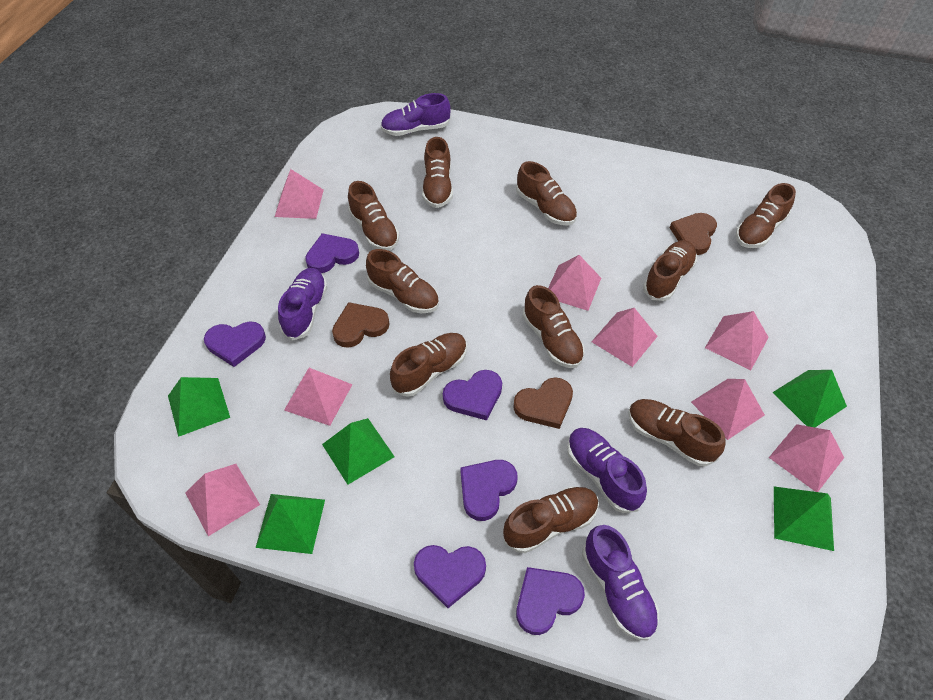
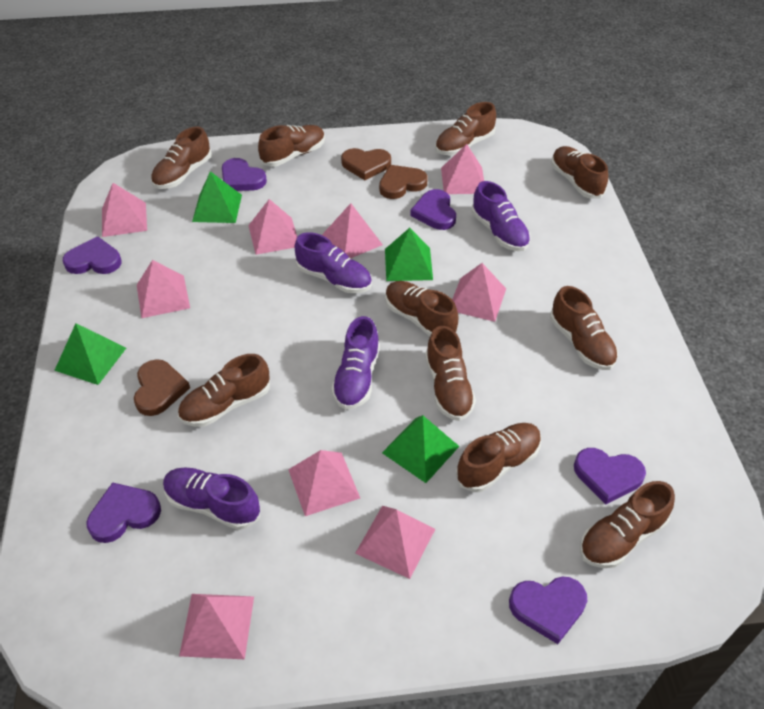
green pyramid: 5 -> 4
pink pyramid: 8 -> 9

